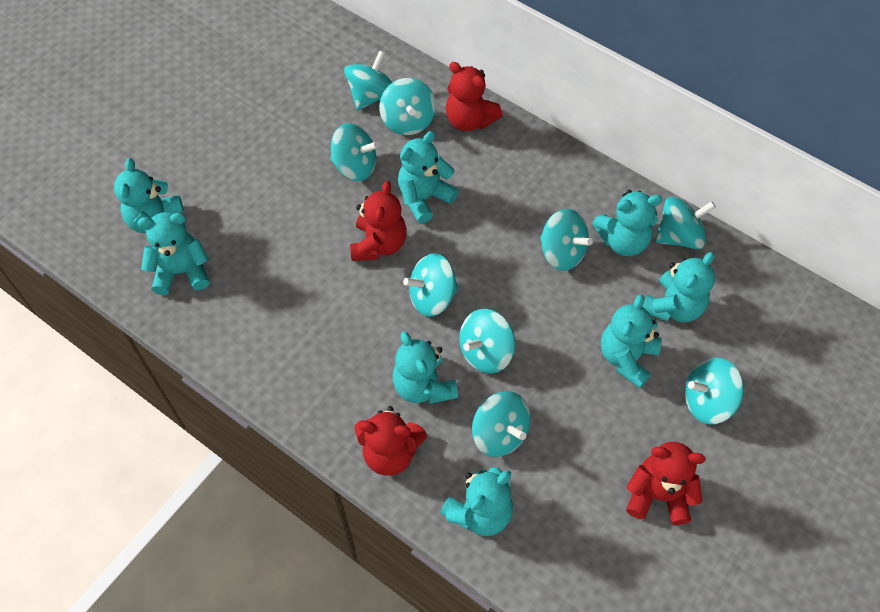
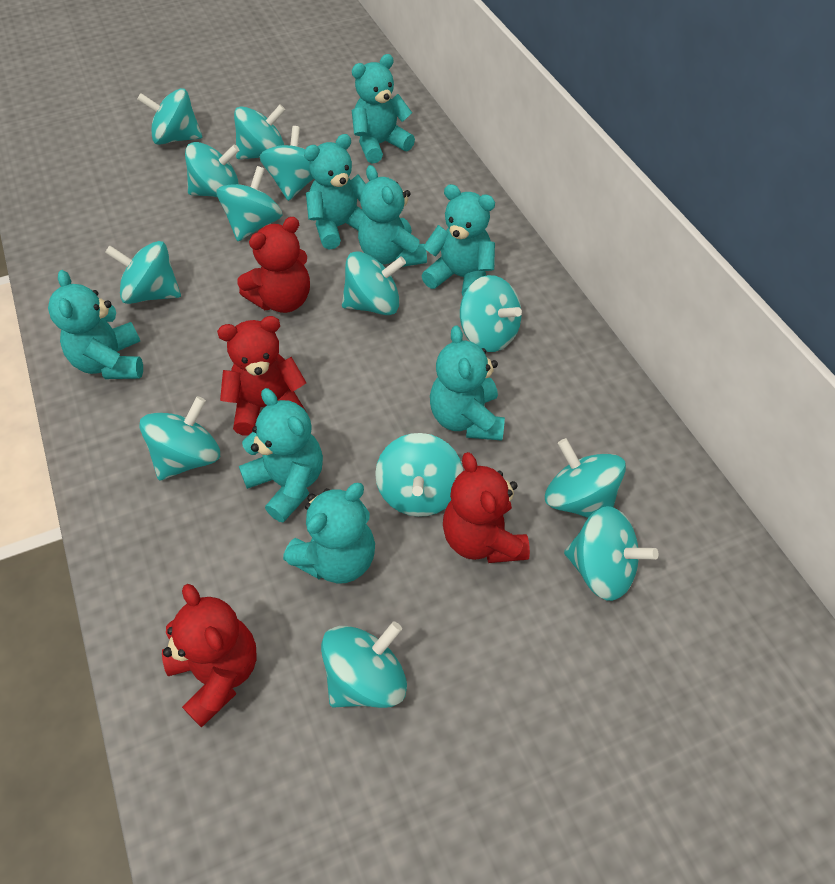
turquoise spinning top: 9 -> 13

